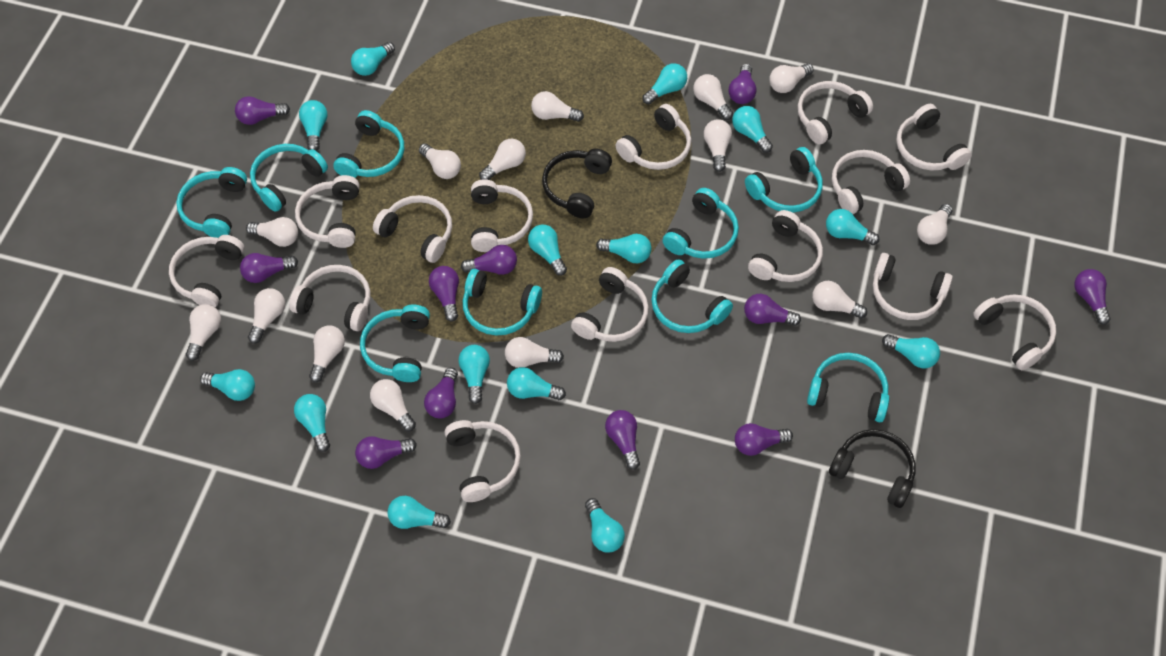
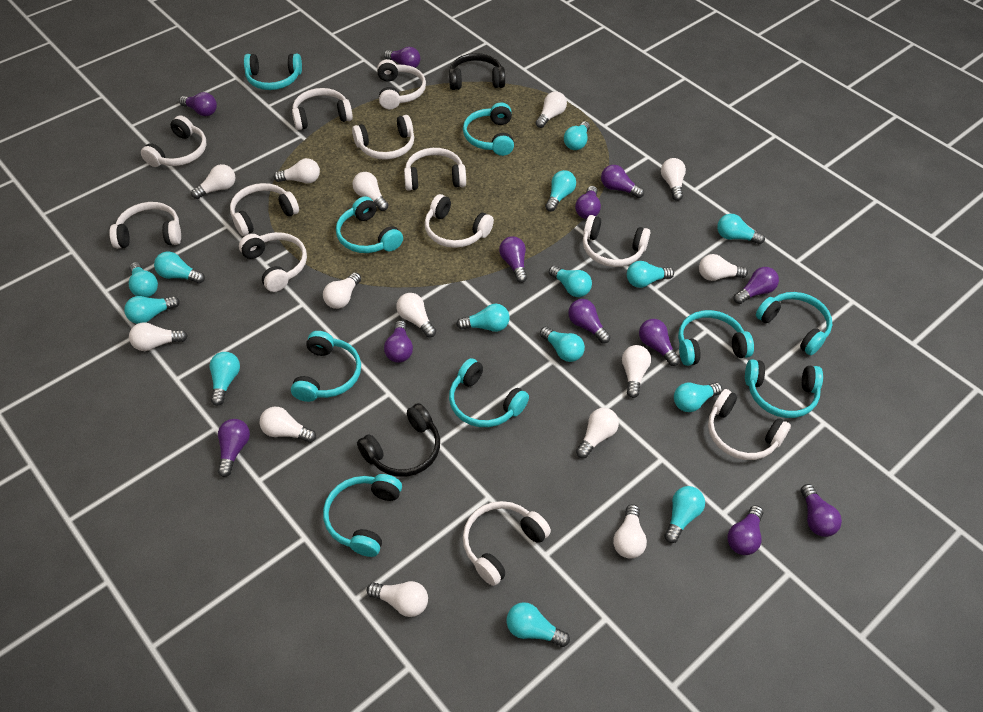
purple light bulb: 11 -> 12
white headphones: 14 -> 12

